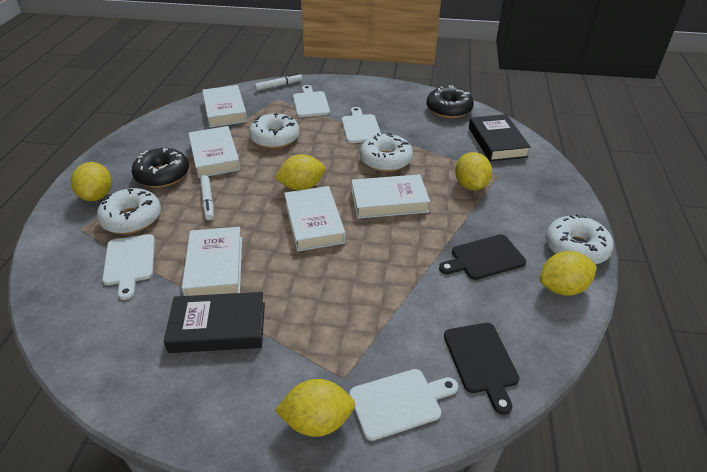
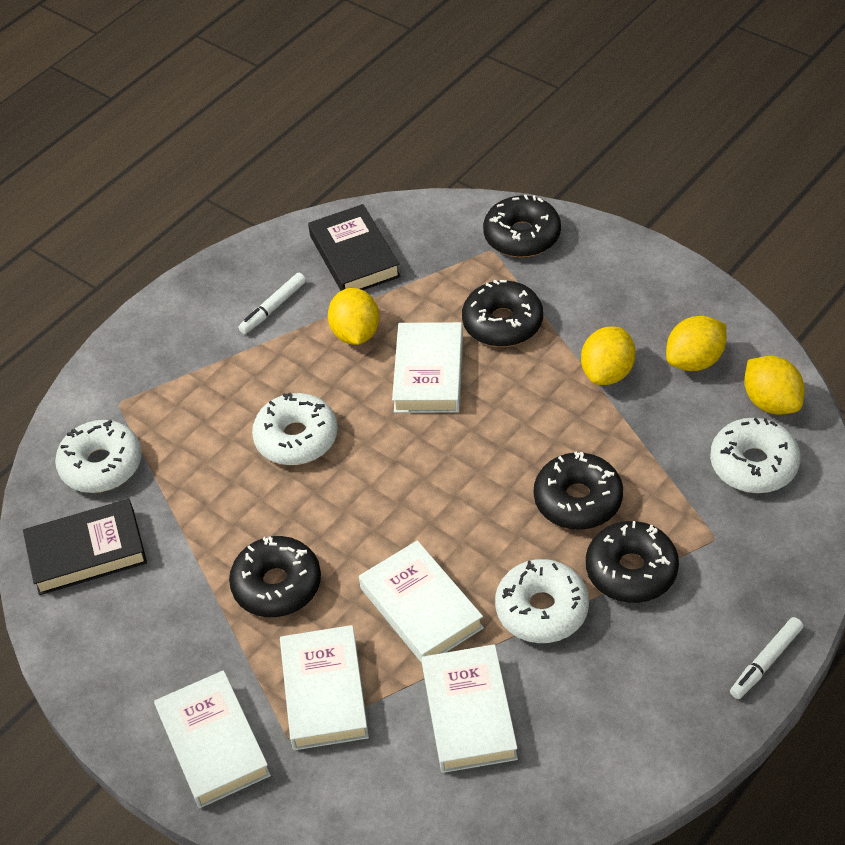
black cutting board: 2 -> 0
black donut: 2 -> 5
white cutting board: 4 -> 0
yellow lemon: 5 -> 4

